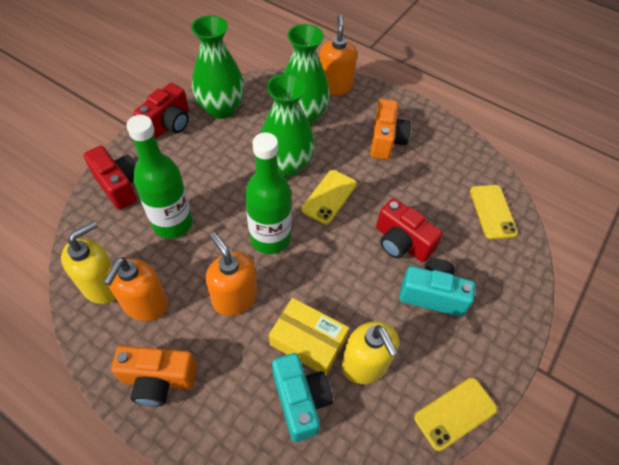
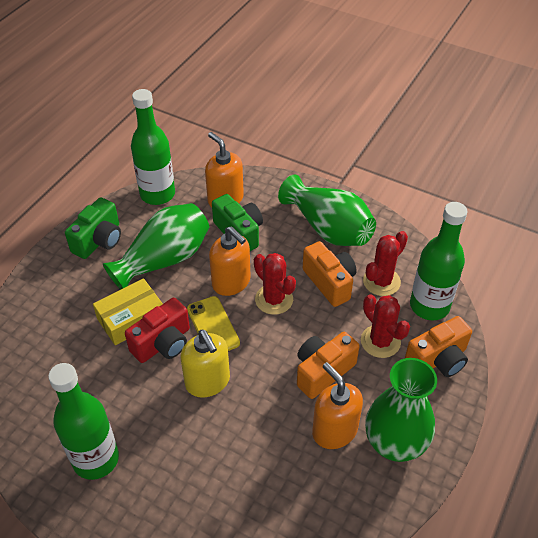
green bottle: 2 -> 3
green camera: 0 -> 2
orange camera: 2 -> 3
red cactus: 0 -> 3
red camera: 3 -> 1
turquoise camera: 2 -> 0
yellow phone: 3 -> 1
yellow soap dispenser: 2 -> 1

